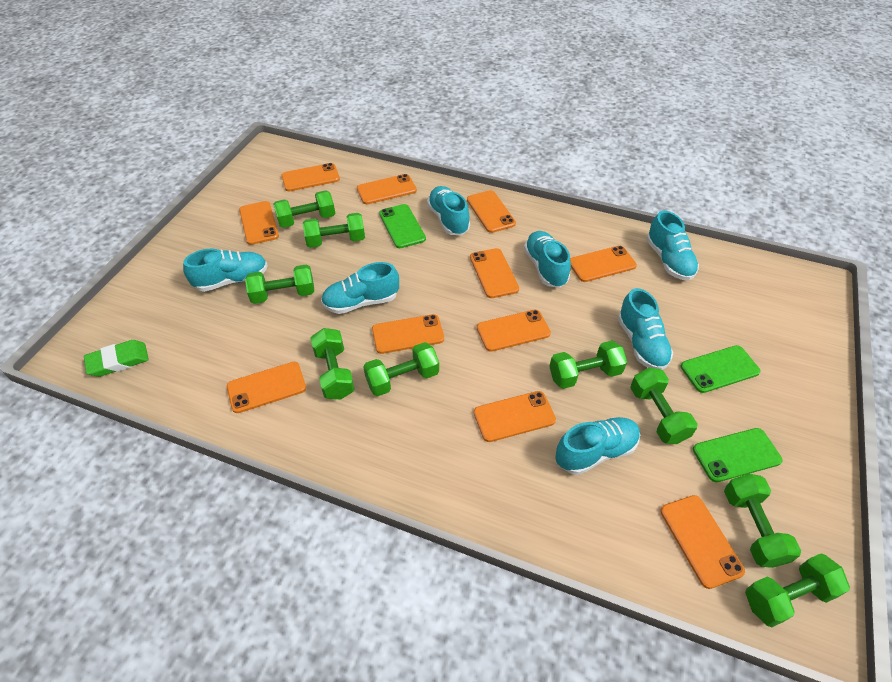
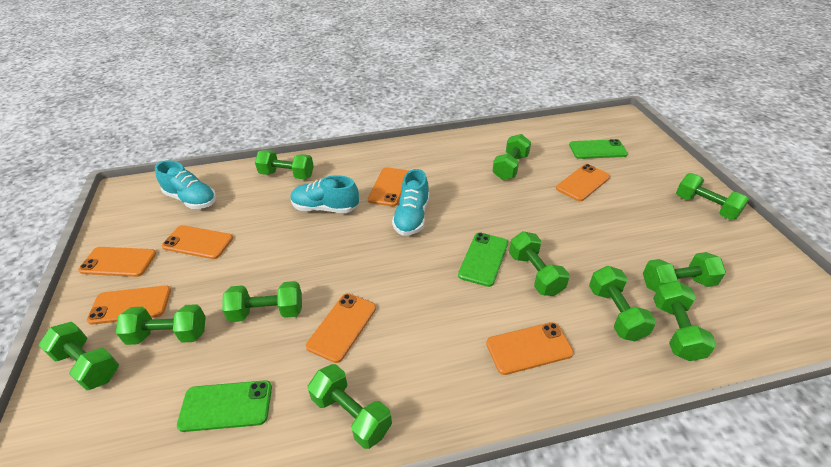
green dumbbell: 9 -> 11
green eraser: 1 -> 0
orange phone: 11 -> 7
turquoise shoe: 7 -> 3

